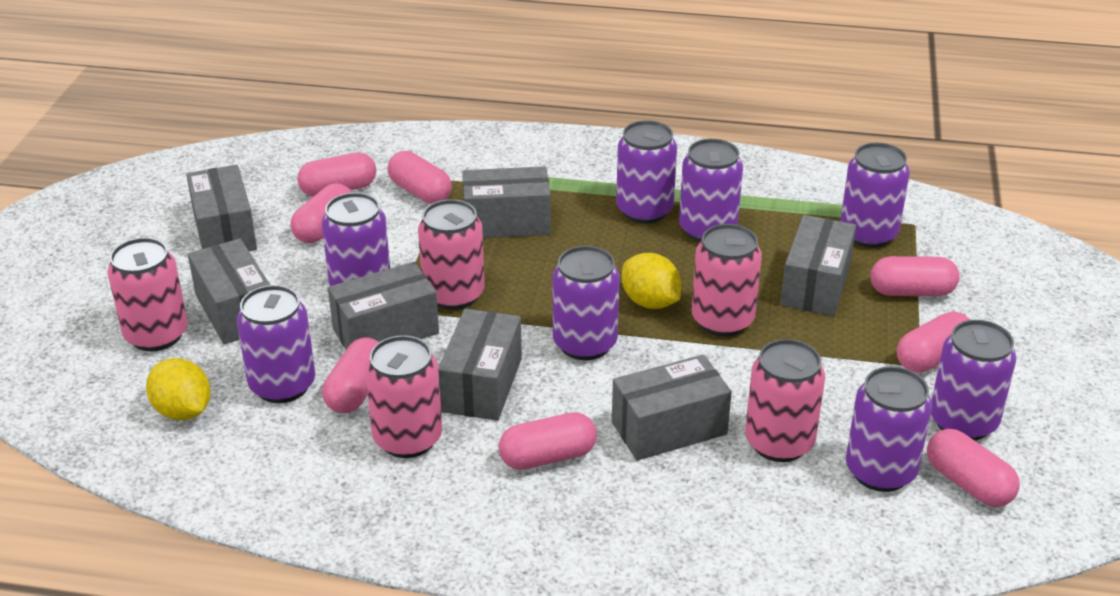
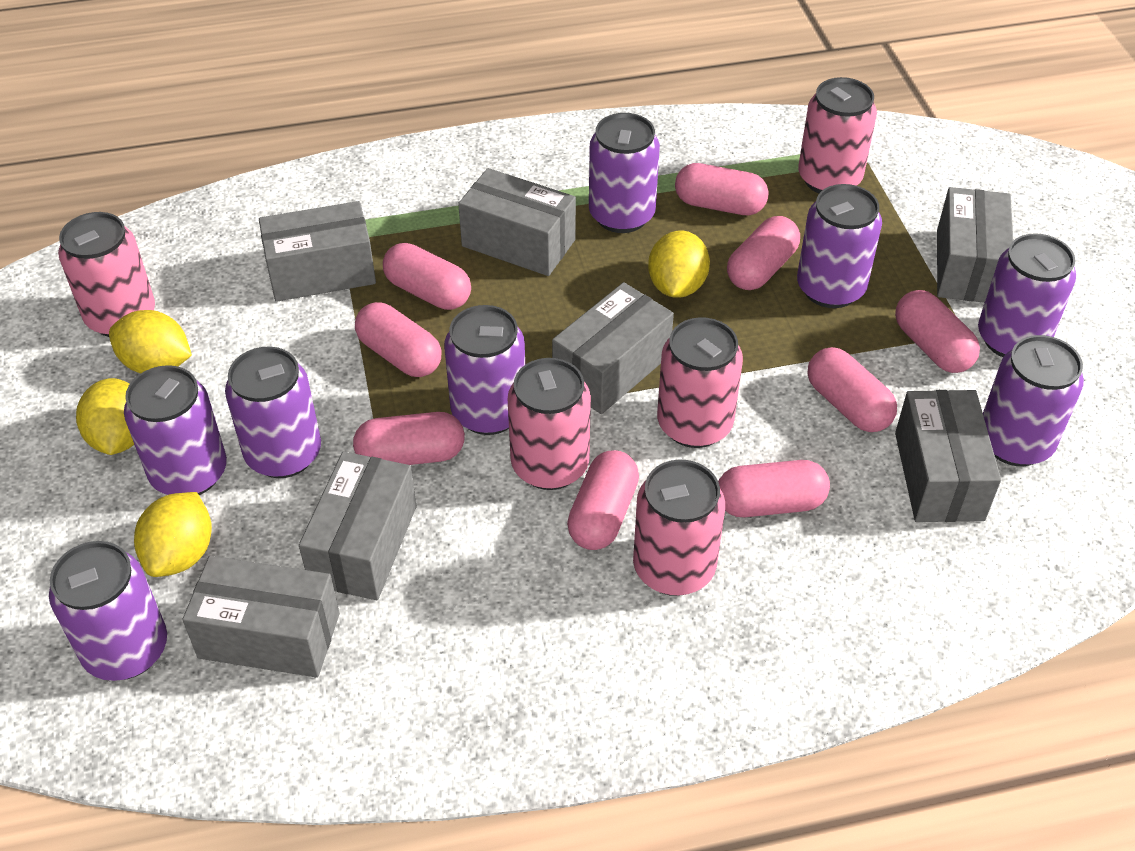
pink capsule: 8 -> 9
yellow lemon: 2 -> 4

